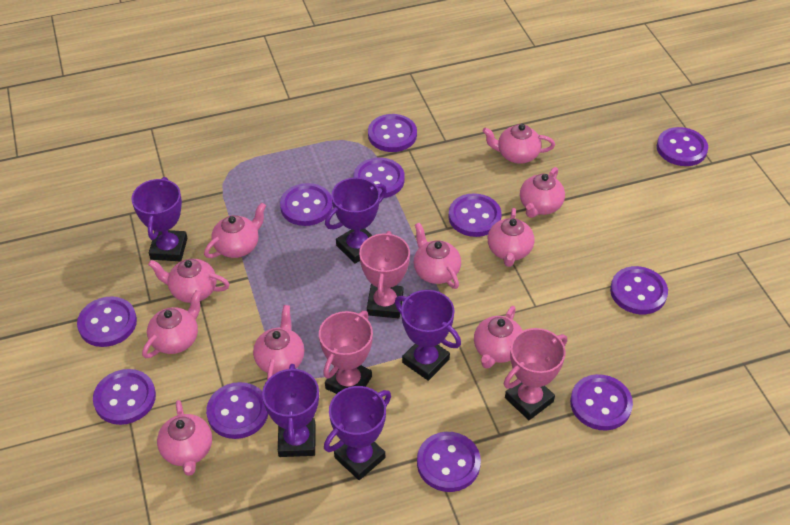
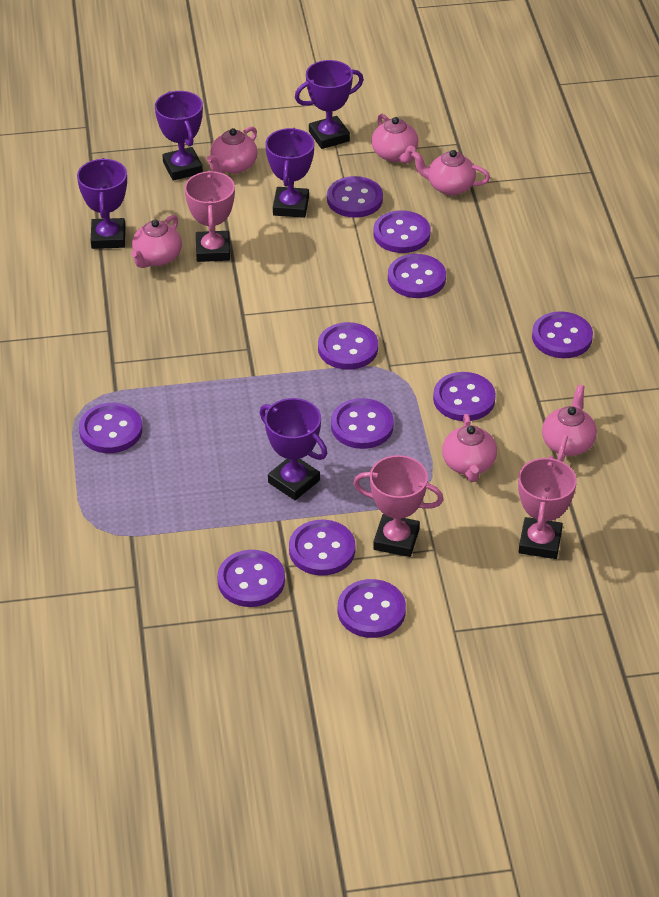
pink teapot: 10 -> 6

